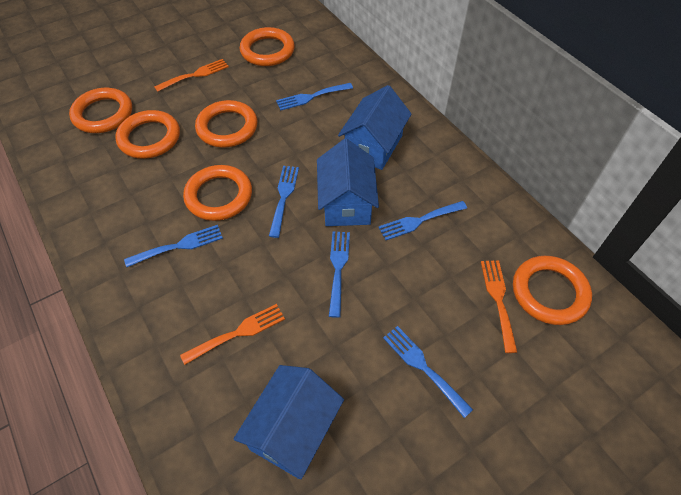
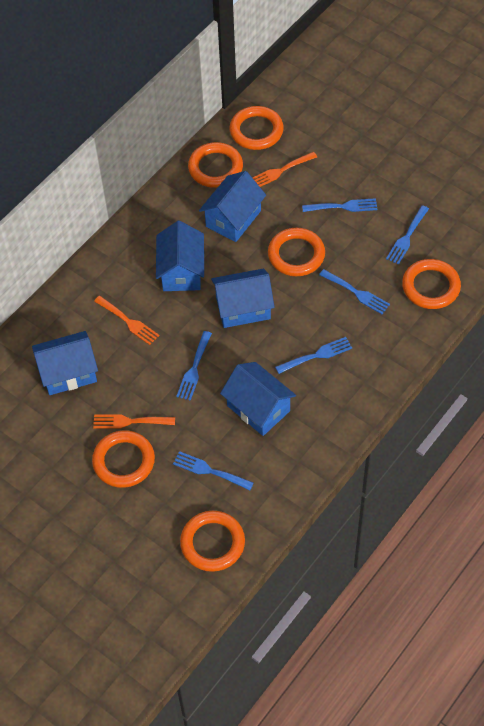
blue house: 3 -> 5

